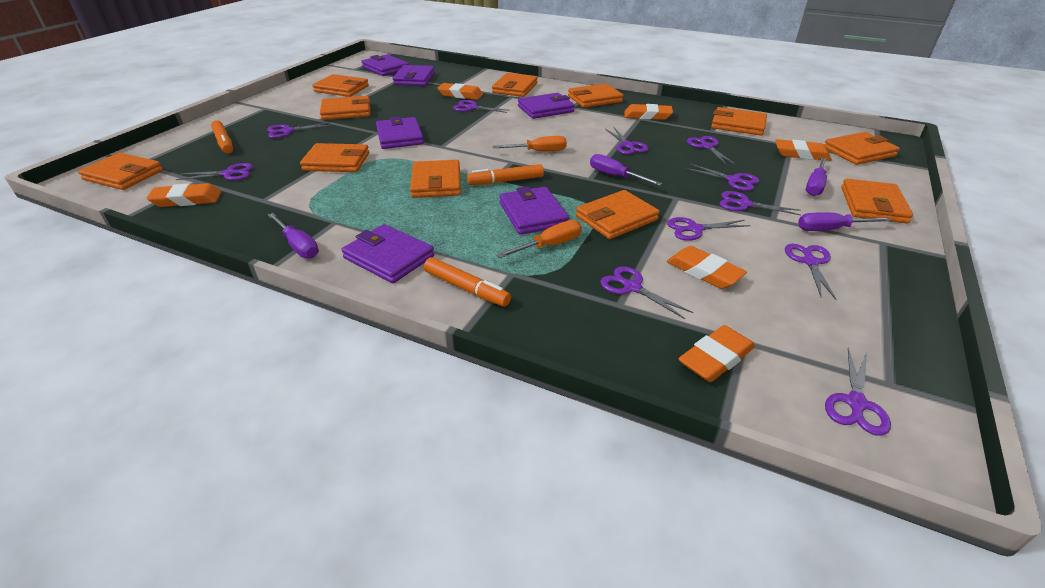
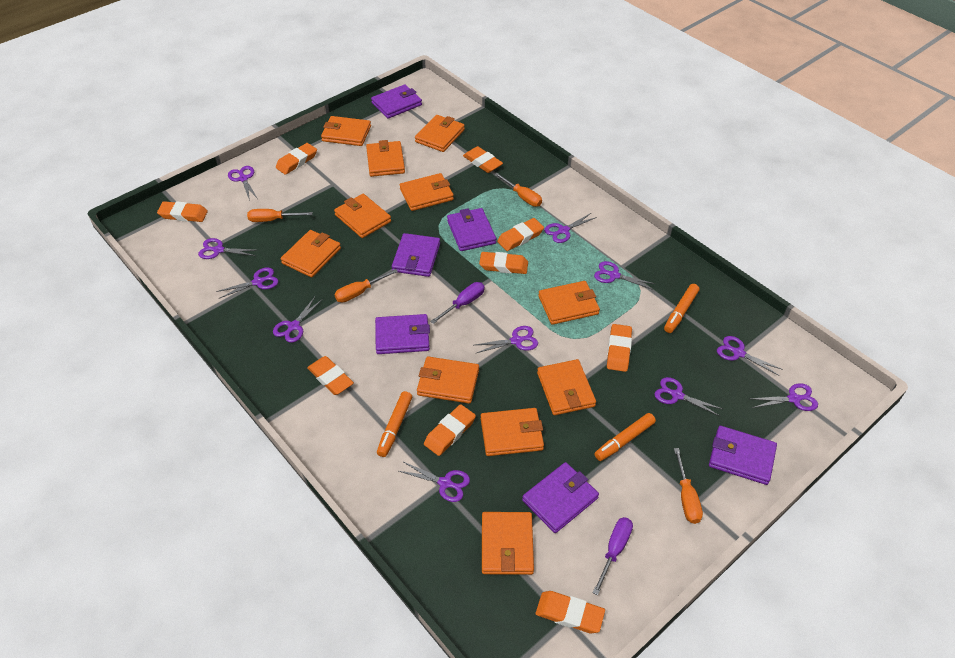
orange eraser: 6 -> 9
orange screwdriver: 2 -> 4
purple screwdriver: 4 -> 2

